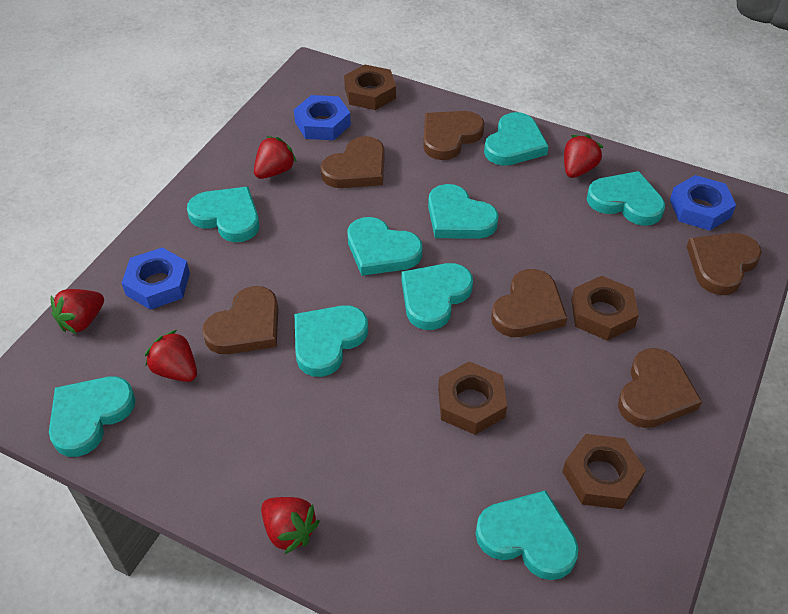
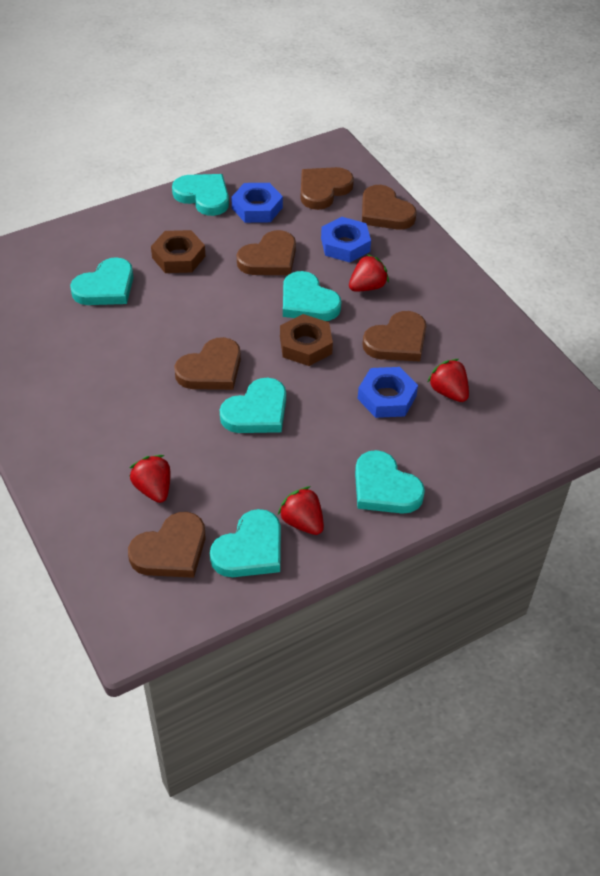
brown nut: 4 -> 2
red strawberry: 5 -> 4
turquoise heart: 9 -> 6

